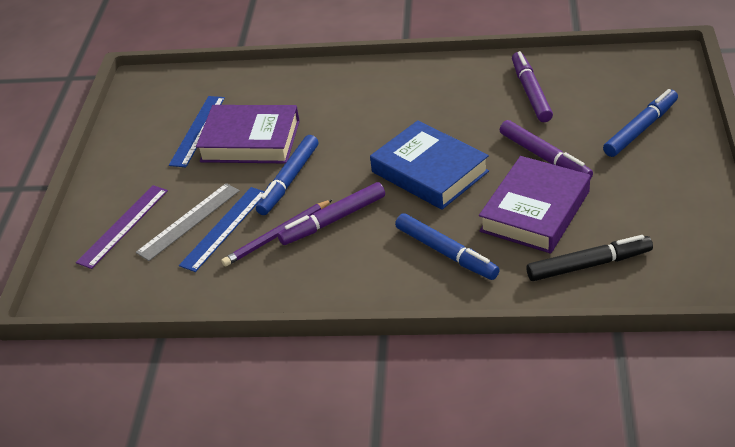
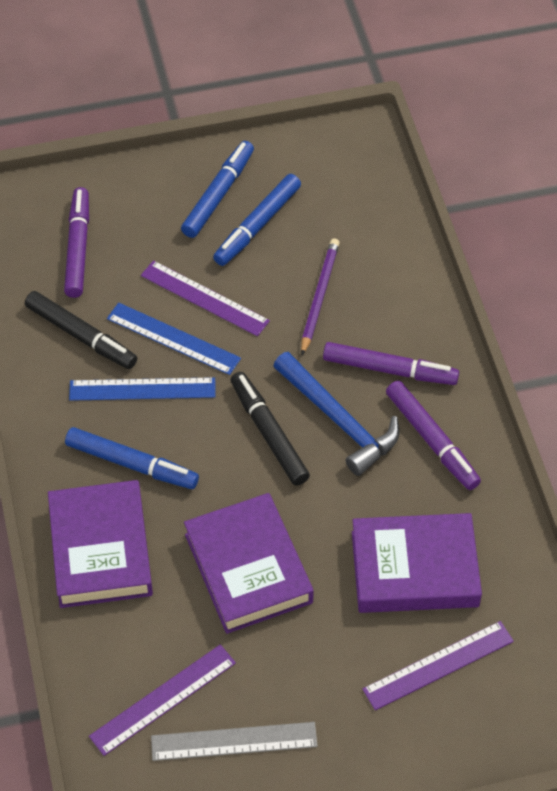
black marker: 1 -> 2
blue book: 1 -> 0
blue hammer: 0 -> 1
purple book: 2 -> 3
purple ruler: 1 -> 3

